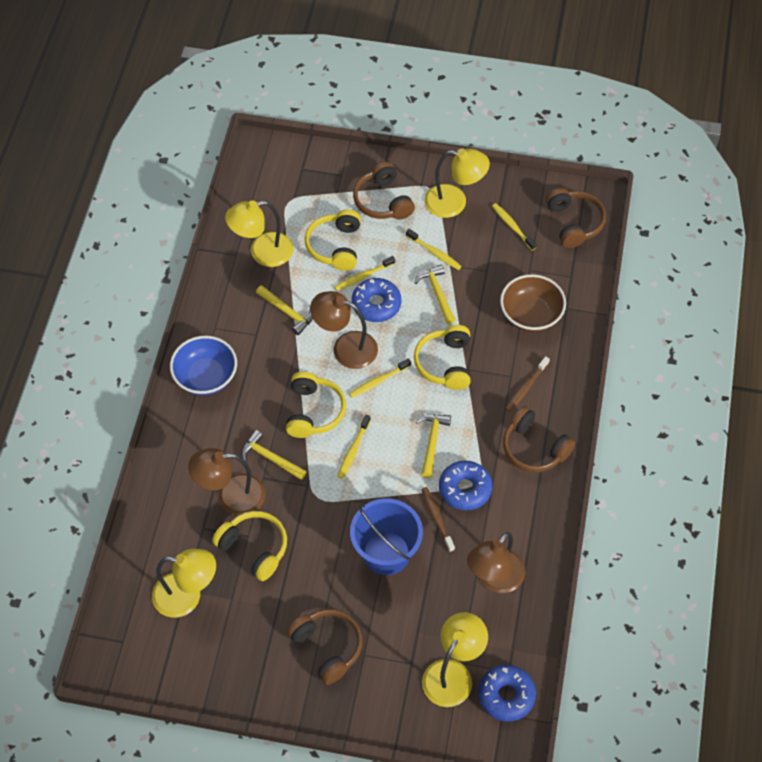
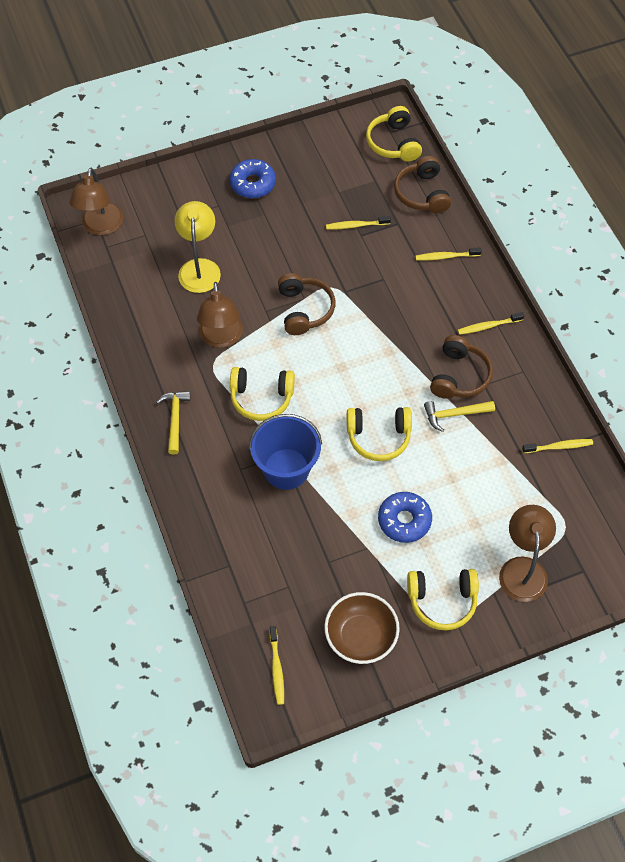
blue bowl: 1 -> 0
blue donut: 3 -> 2
brown headphones: 4 -> 3
brown toothbrush: 2 -> 0
yellow hammer: 4 -> 2
yellow lamp: 4 -> 1

